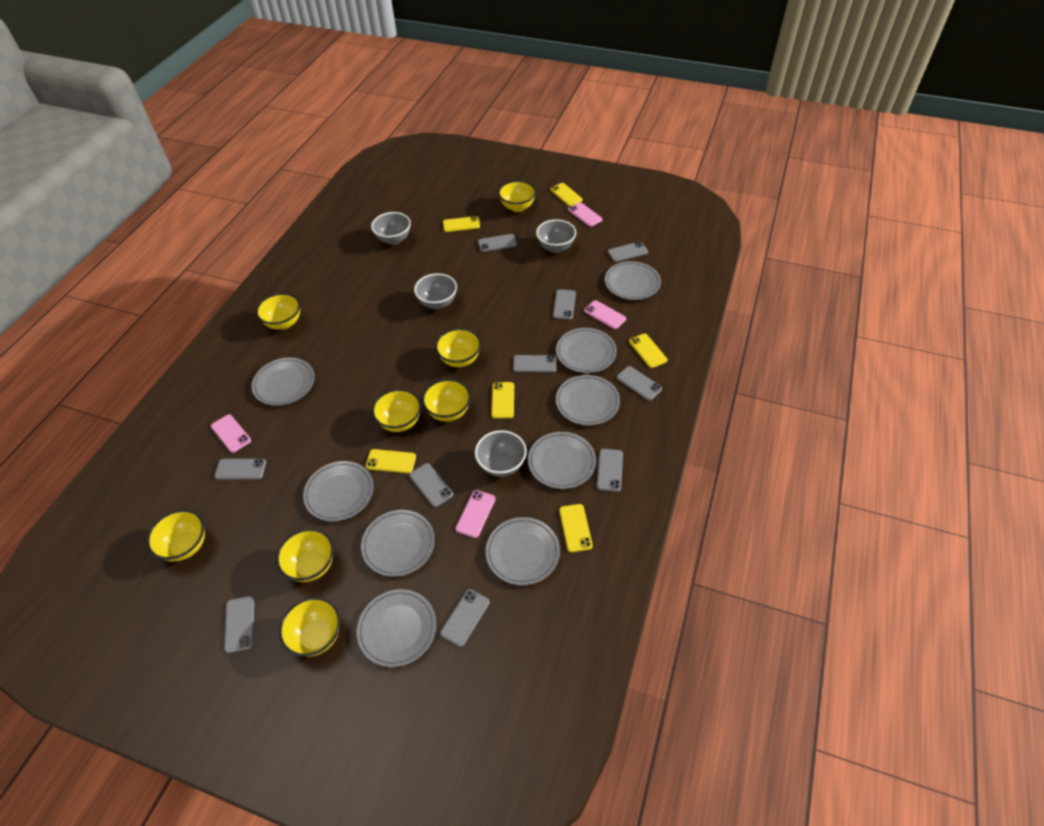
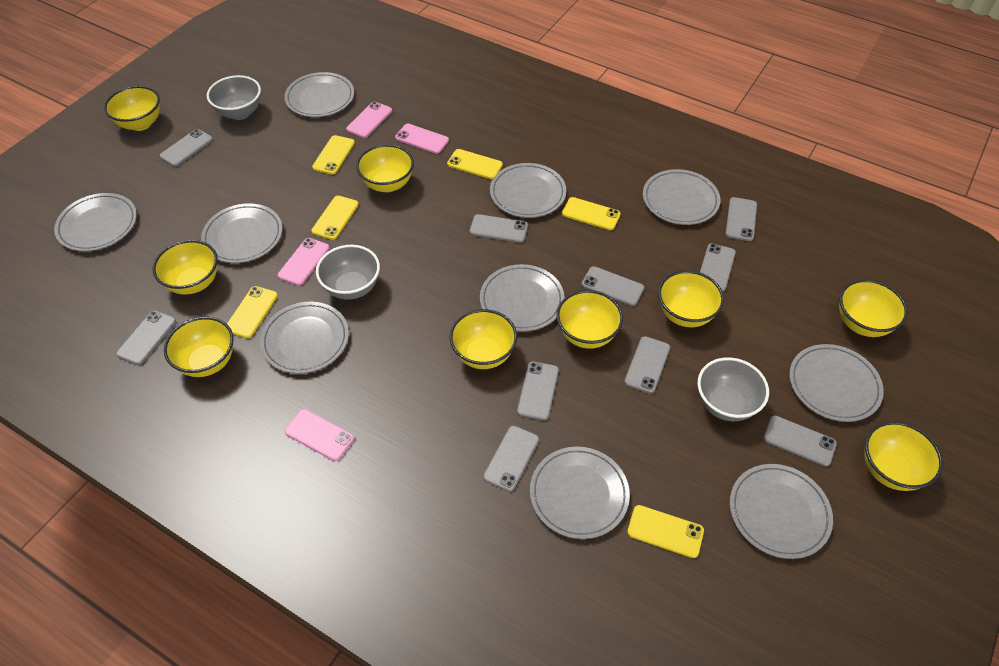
grey bowl: 4 -> 3
grey plate: 9 -> 10
yellow bowl: 8 -> 9

